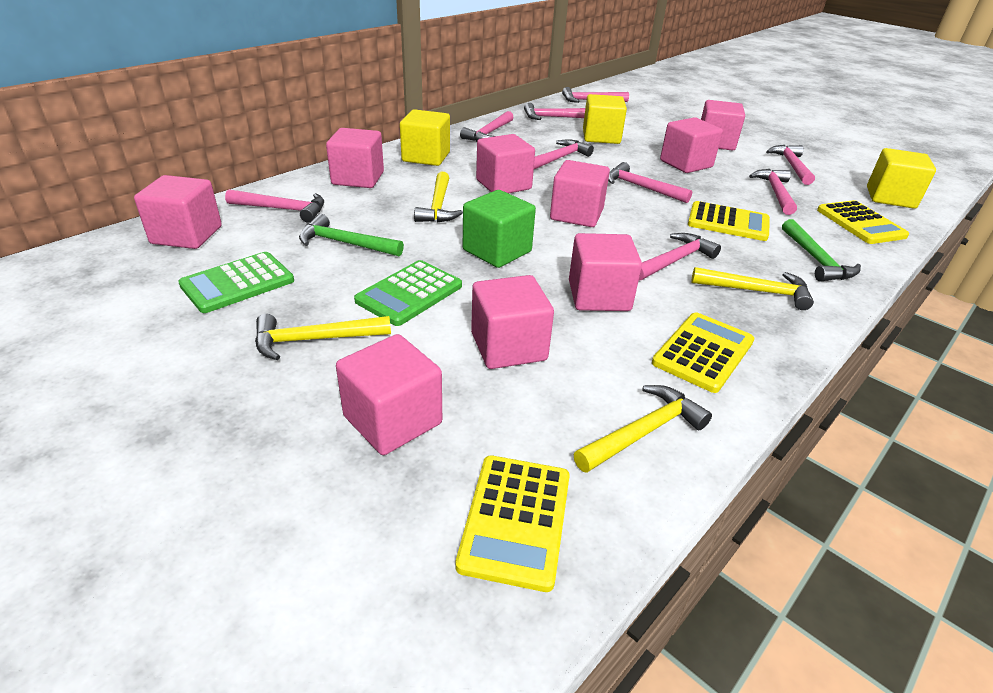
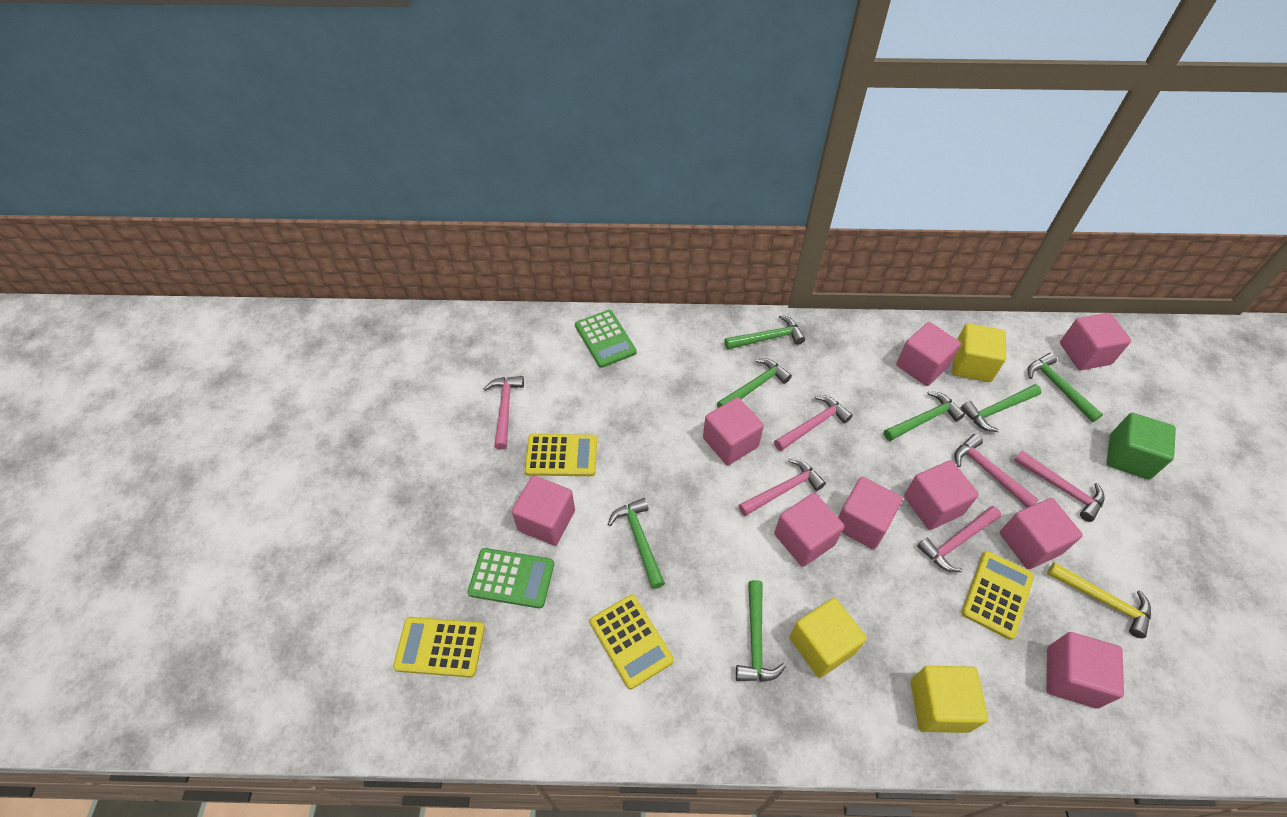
green hammer: 2 -> 7
pink hammer: 9 -> 6
yellow hammer: 4 -> 1

